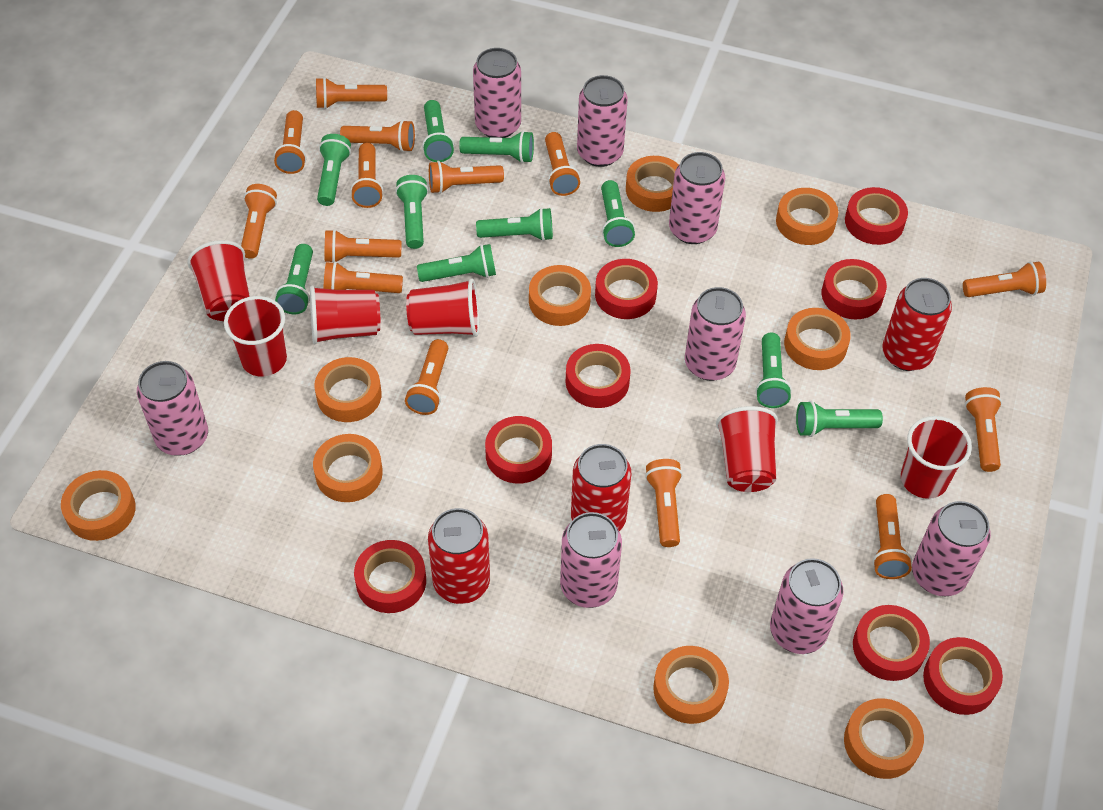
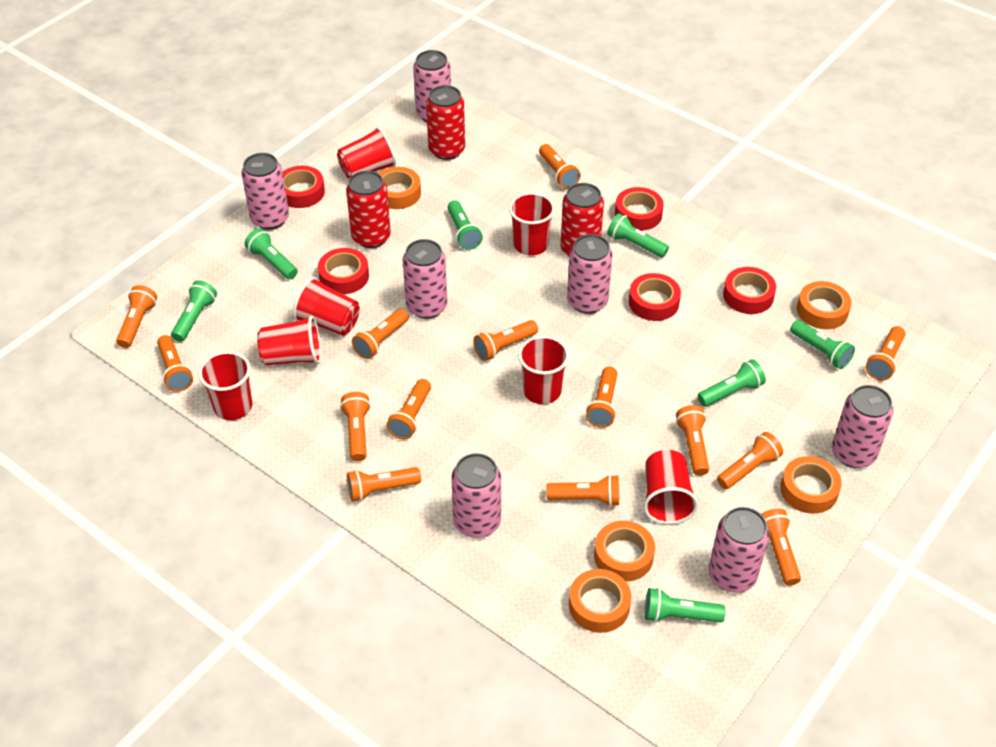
green flashlight: 10 -> 7
orange tape: 9 -> 5
pink can: 8 -> 7
red cup: 6 -> 7
red tape: 8 -> 5

